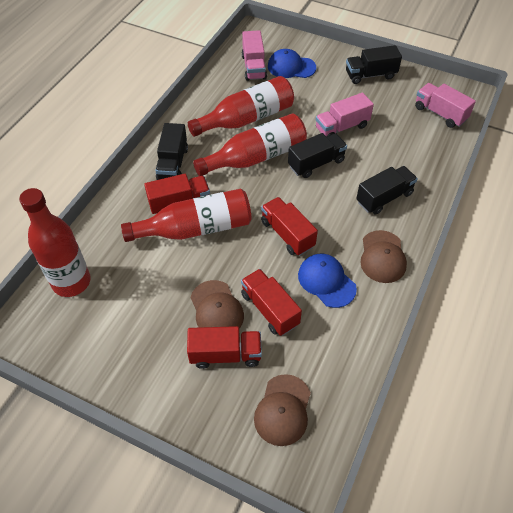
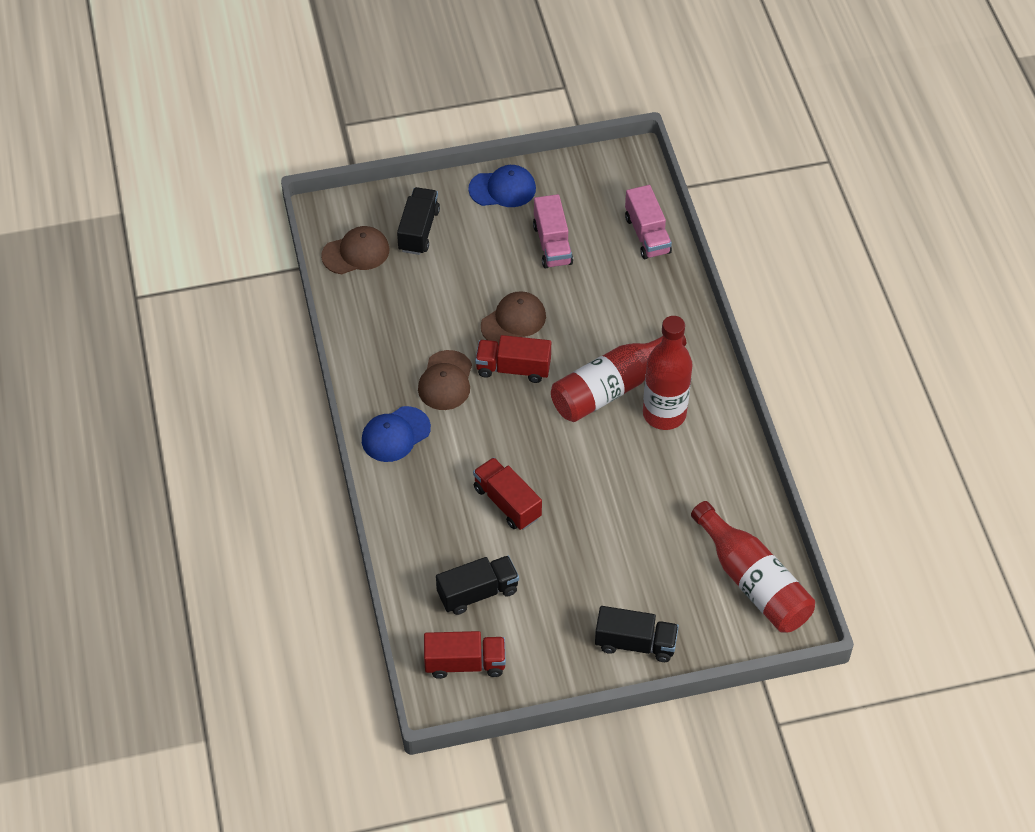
black truck: 4 -> 3
pink truck: 3 -> 2
red bottle: 4 -> 3
red truck: 4 -> 3

